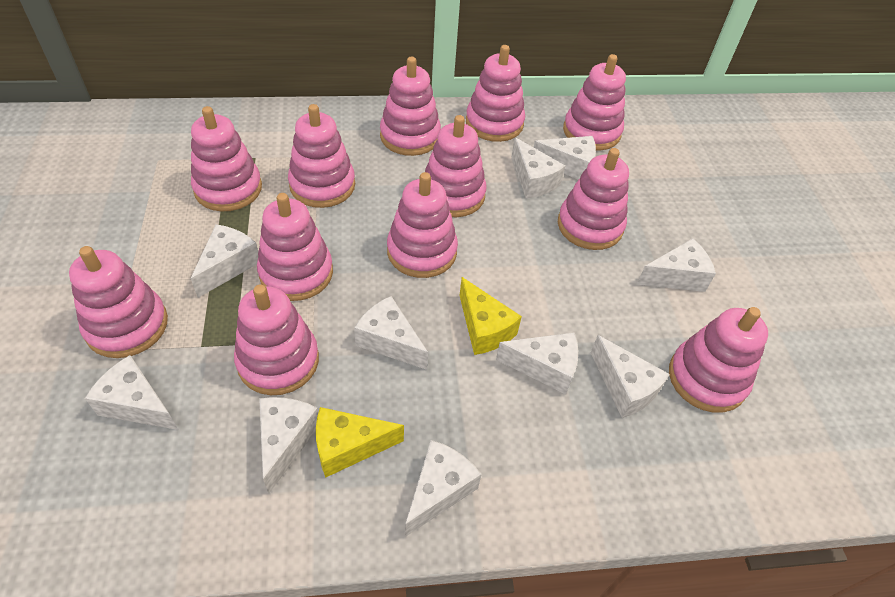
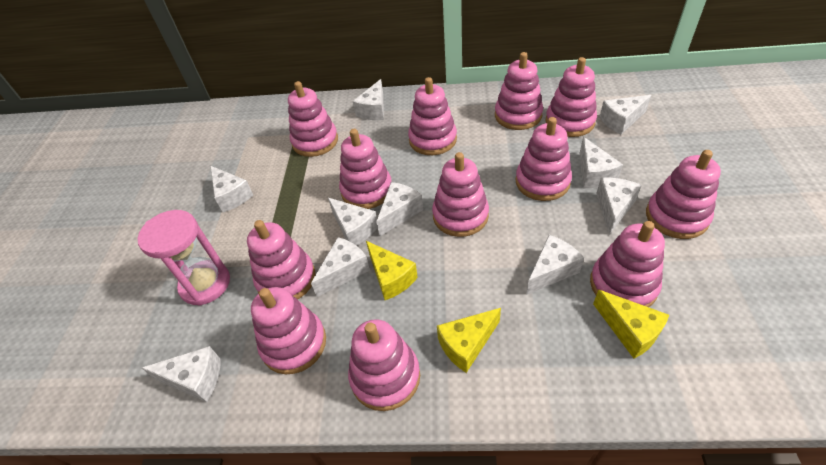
pink hourglass: 0 -> 1
yellow cheese: 2 -> 3

